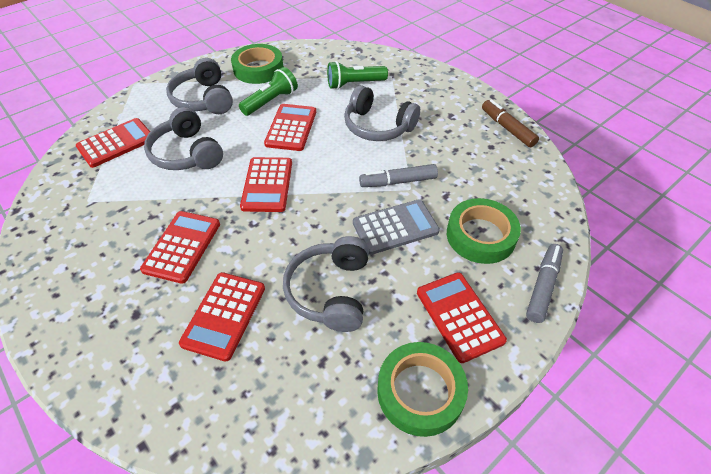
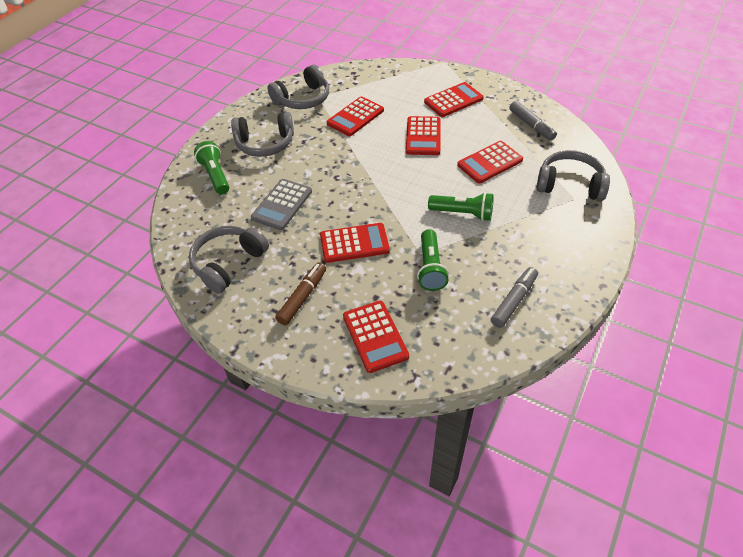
green flashlight: 2 -> 3
green tape: 3 -> 0

